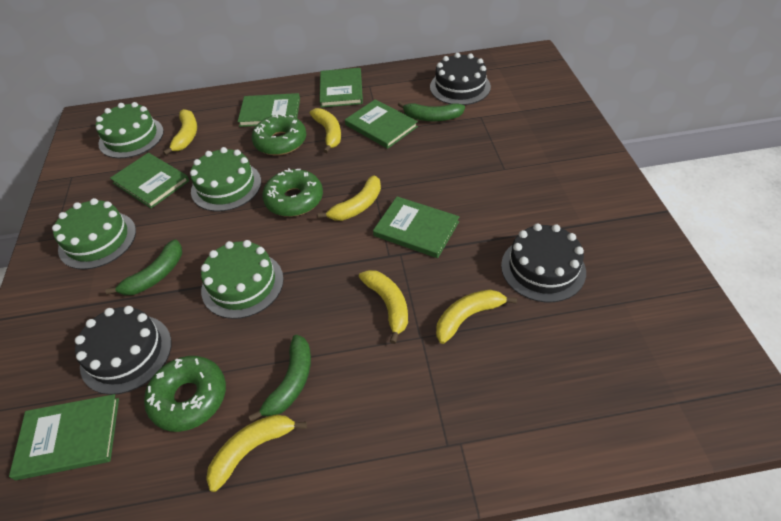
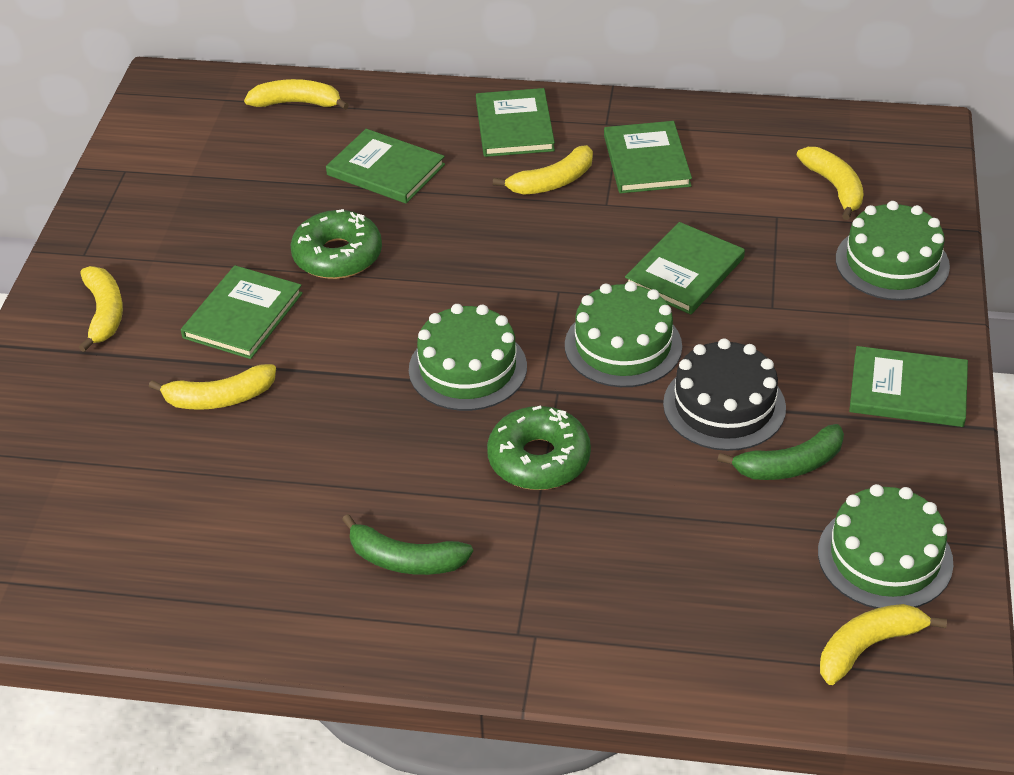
black cake: 3 -> 1
green banana: 3 -> 2
green donut: 3 -> 2

